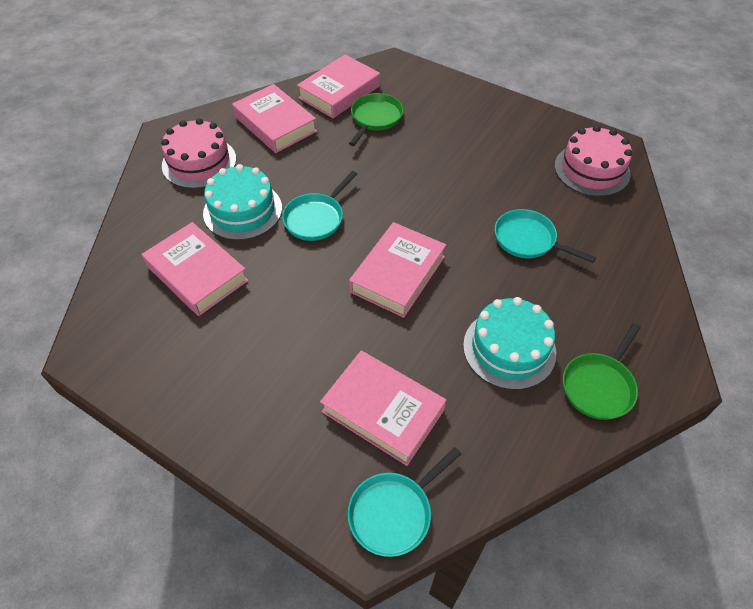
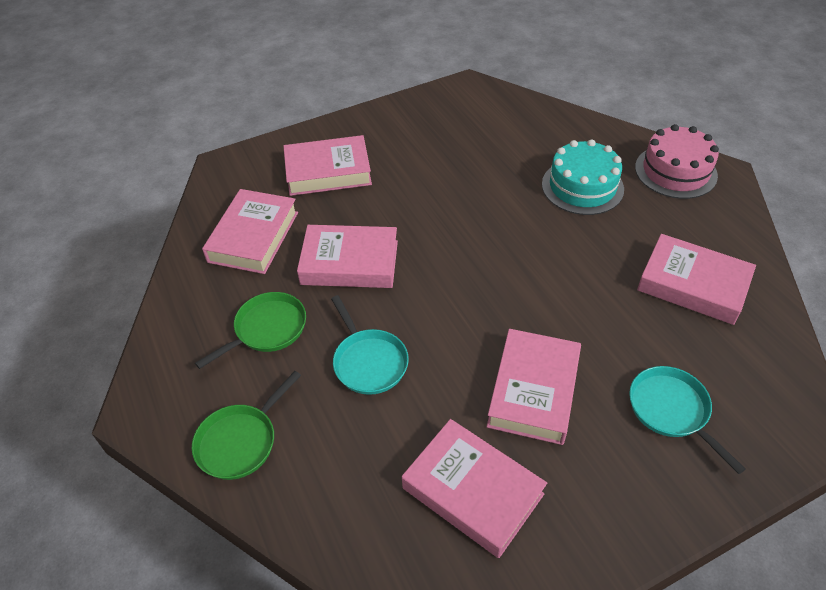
pink book: 5 -> 6
pink cake: 2 -> 1
turquoise cake: 2 -> 1
turquoise pan: 3 -> 2

